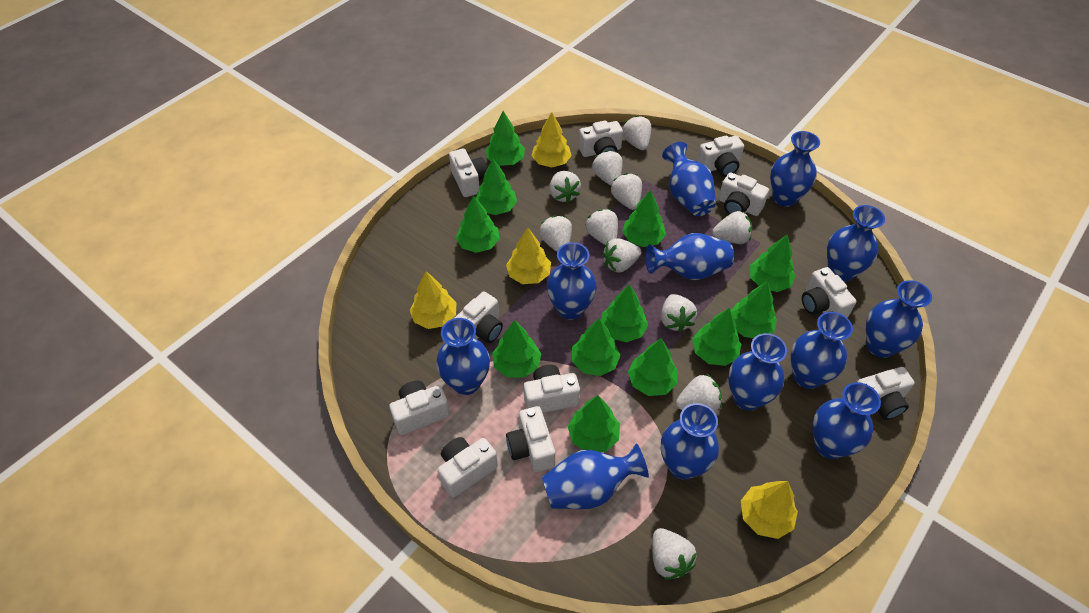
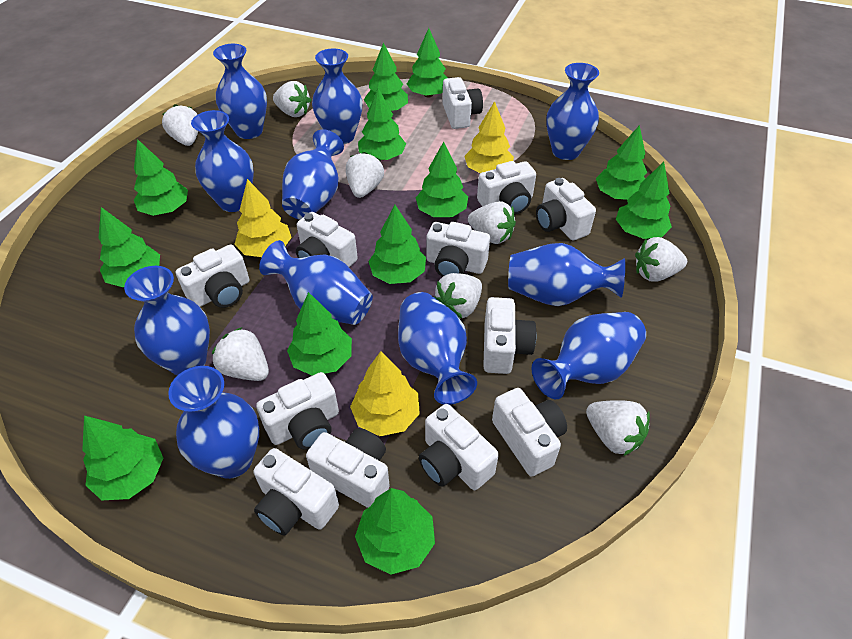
blue vase: 12 -> 11
white camera: 11 -> 12
white strawberry: 11 -> 8
yellow tree: 4 -> 3

